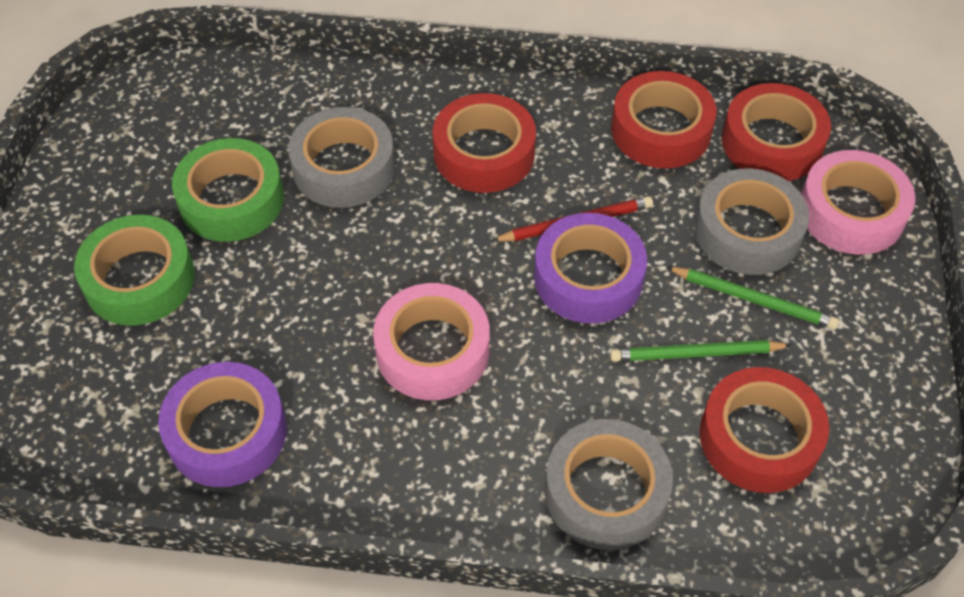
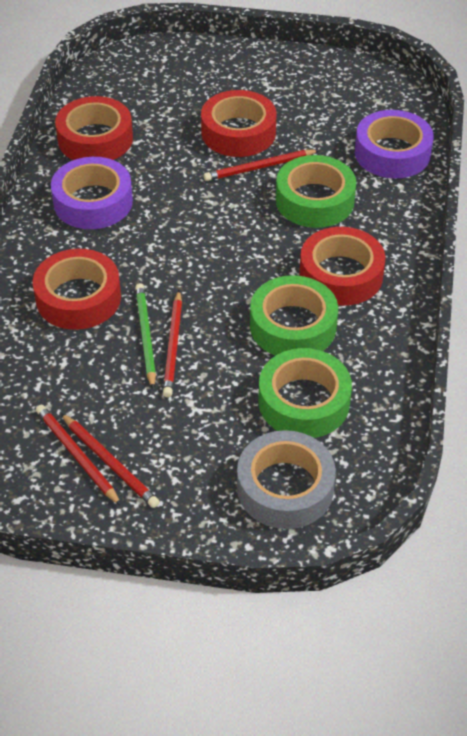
green pencil: 2 -> 1
green tape: 2 -> 3
grey tape: 3 -> 1
pink tape: 2 -> 0
red pencil: 1 -> 4

